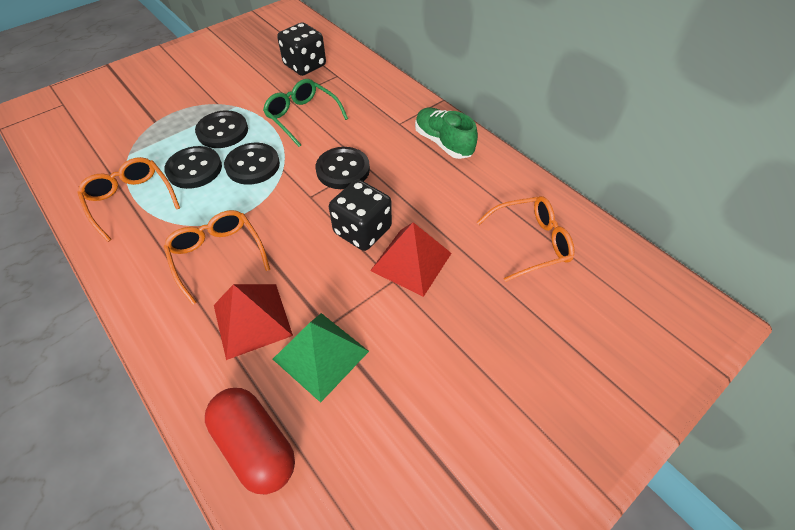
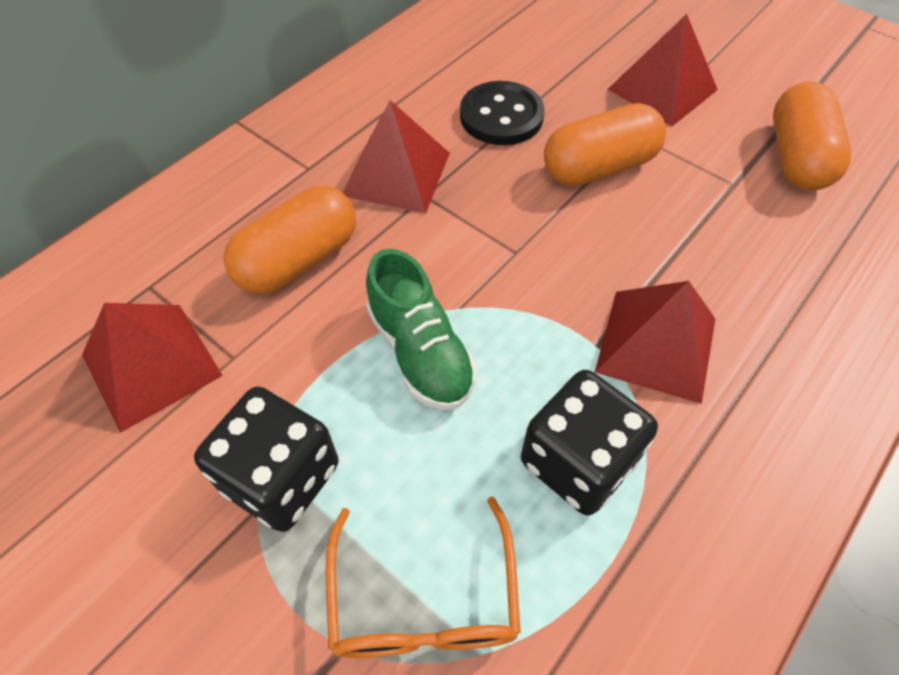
black button: 4 -> 1
green glasses: 1 -> 0
green pyramid: 1 -> 0
orange capsule: 0 -> 3
orange glasses: 3 -> 1
red capsule: 1 -> 0
red pyramid: 2 -> 4

